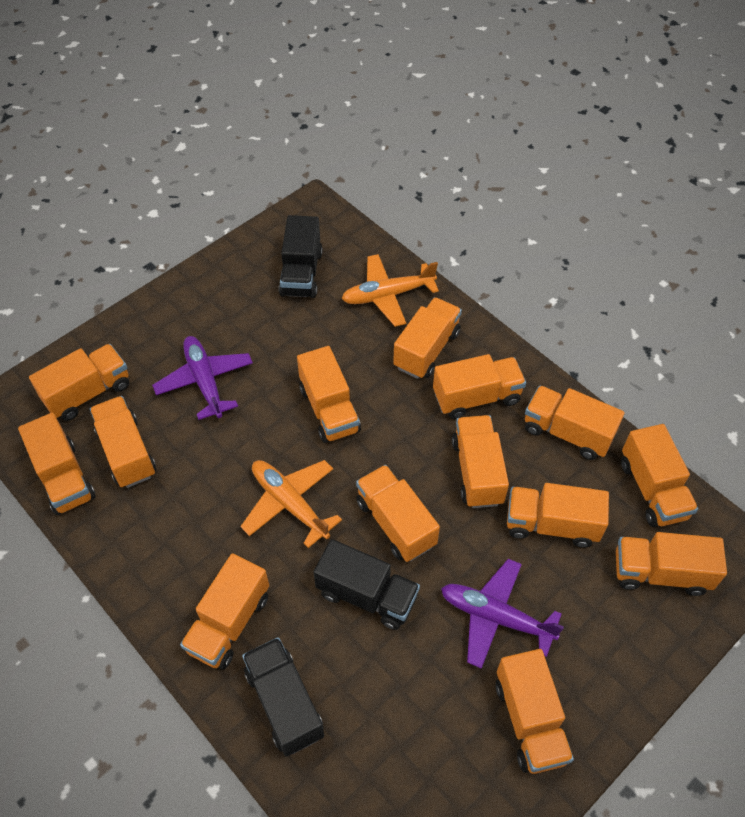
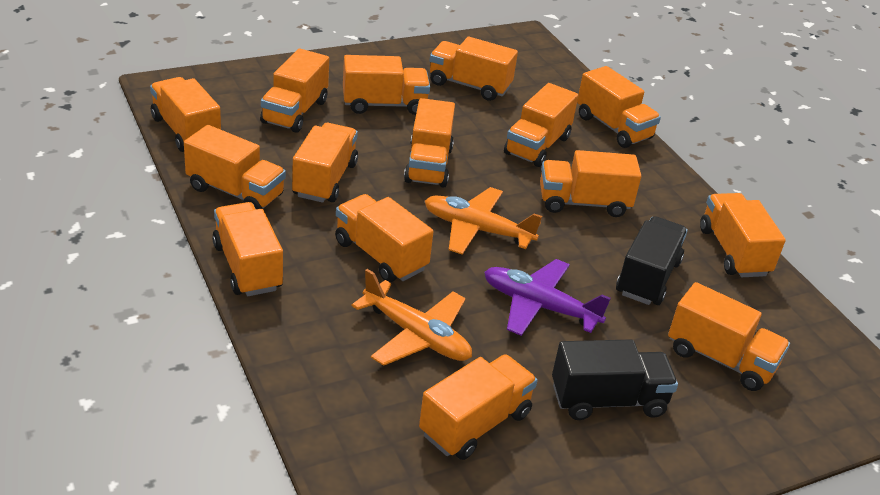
black truck: 3 -> 2
orange truck: 14 -> 15
purple plane: 2 -> 1

